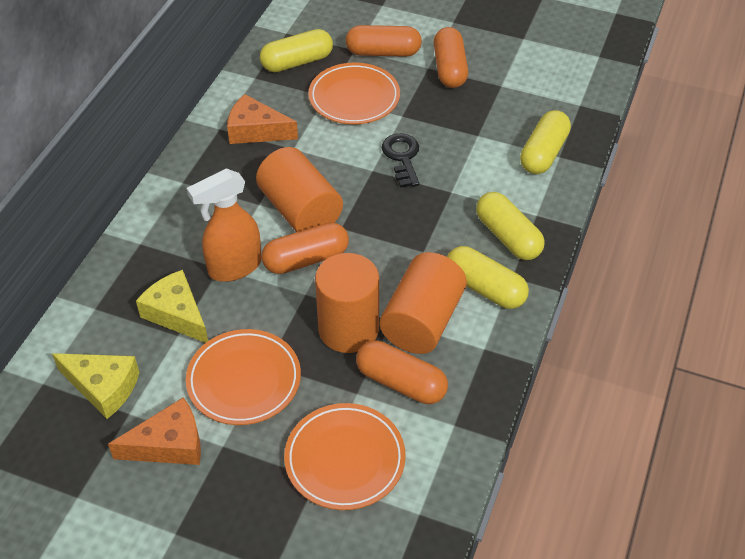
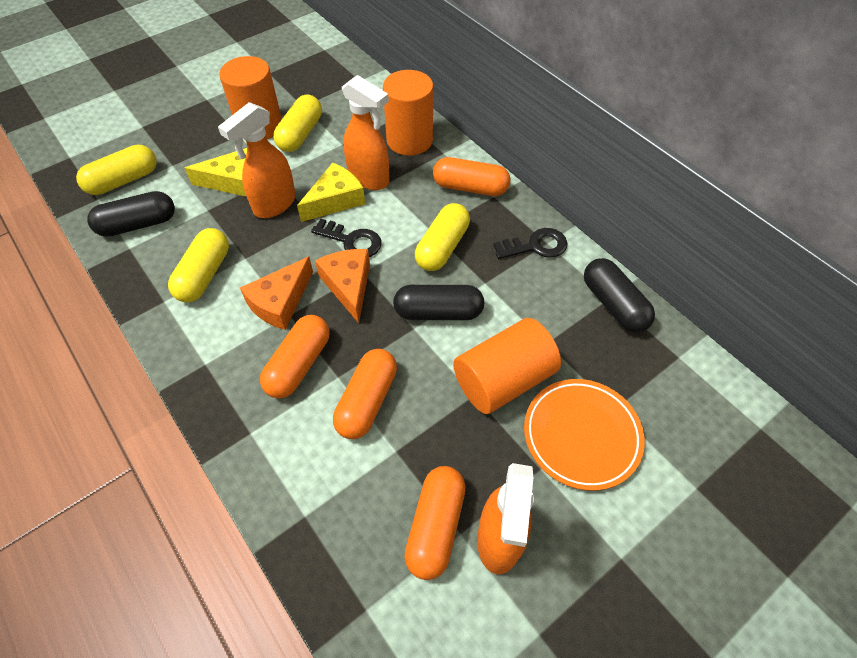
black capsule: 0 -> 3
black key: 1 -> 2
orange plate: 3 -> 1
orange spray bottle: 1 -> 3

